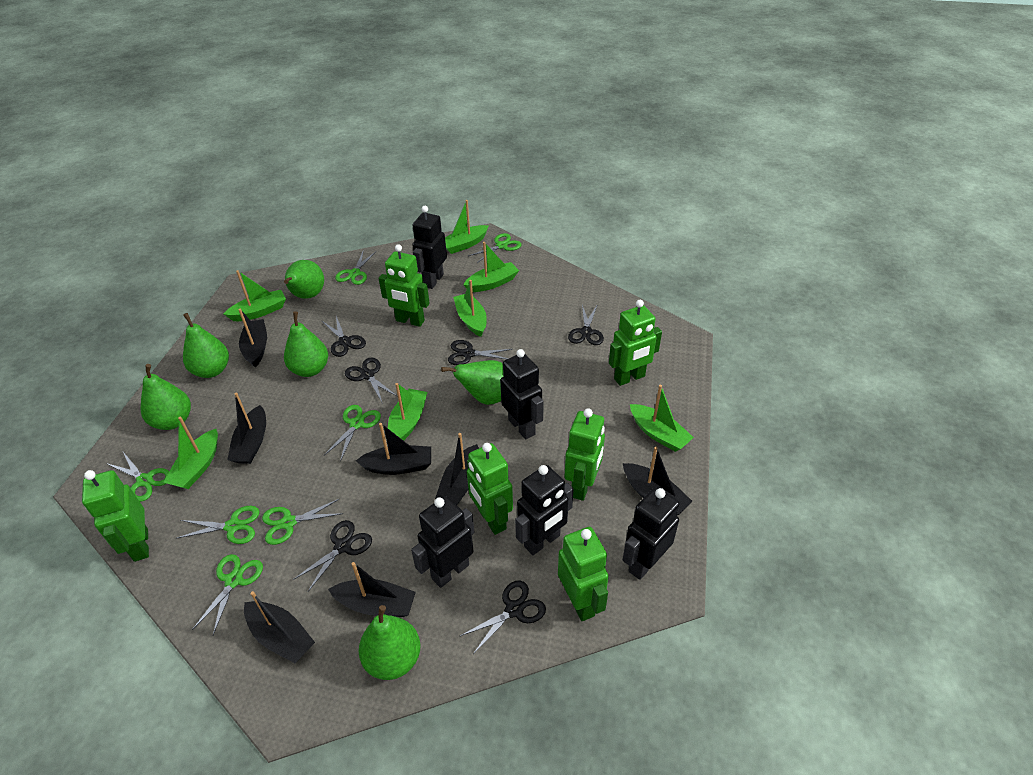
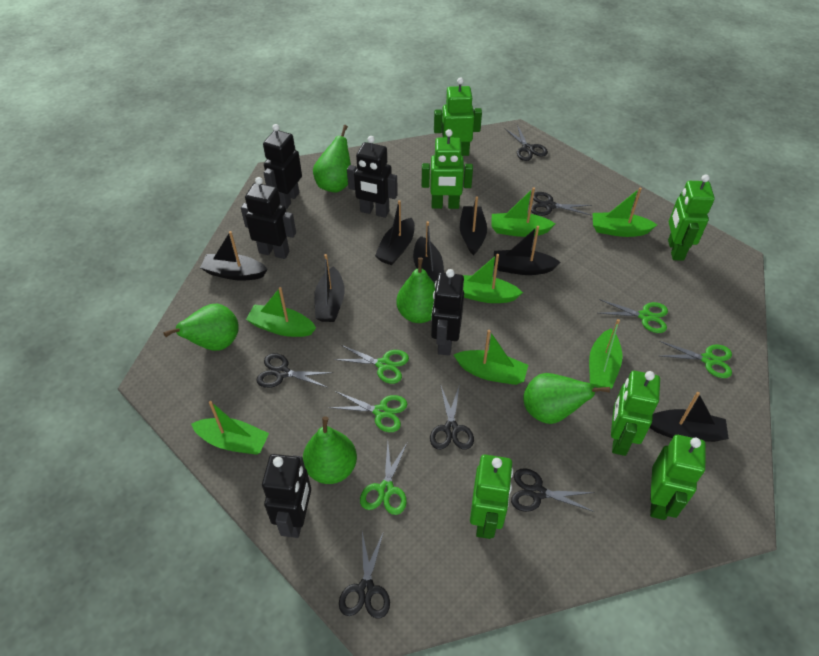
green pear: 6 -> 5
green scissors: 7 -> 5

